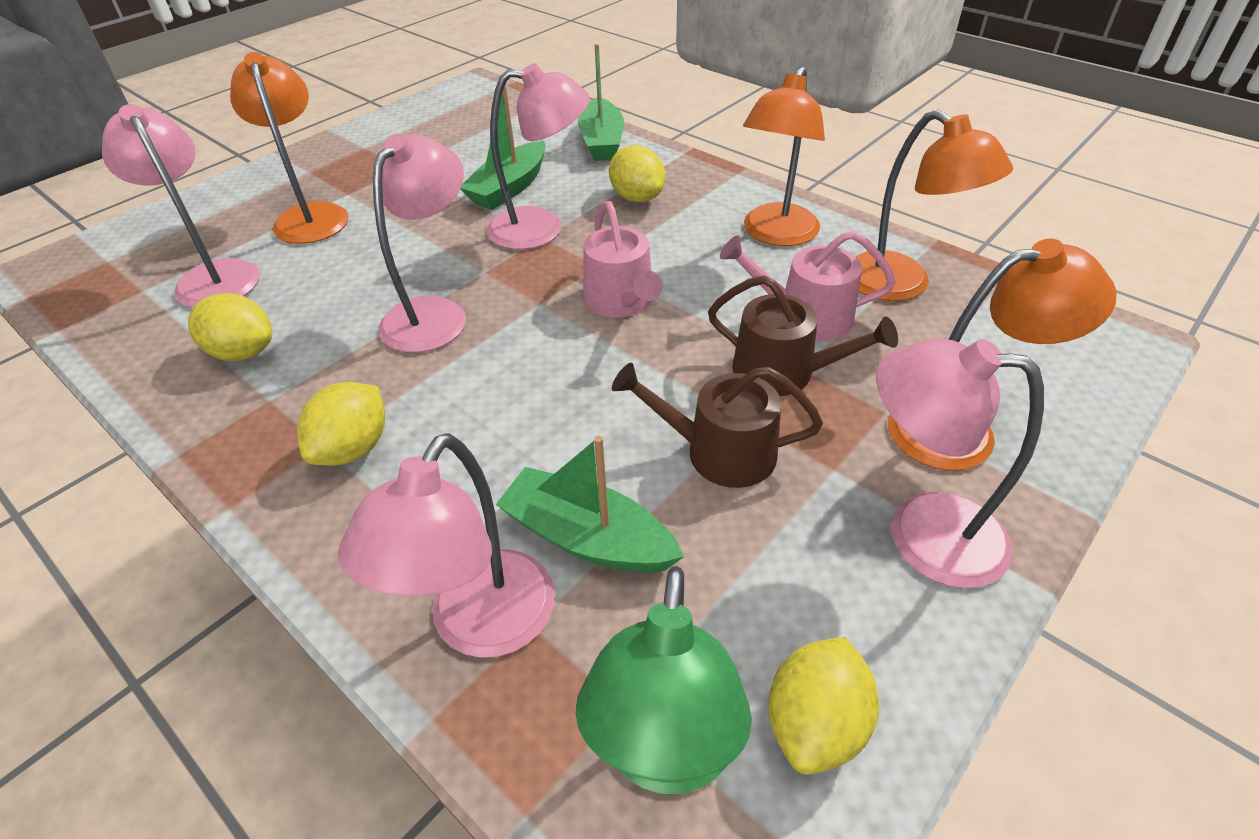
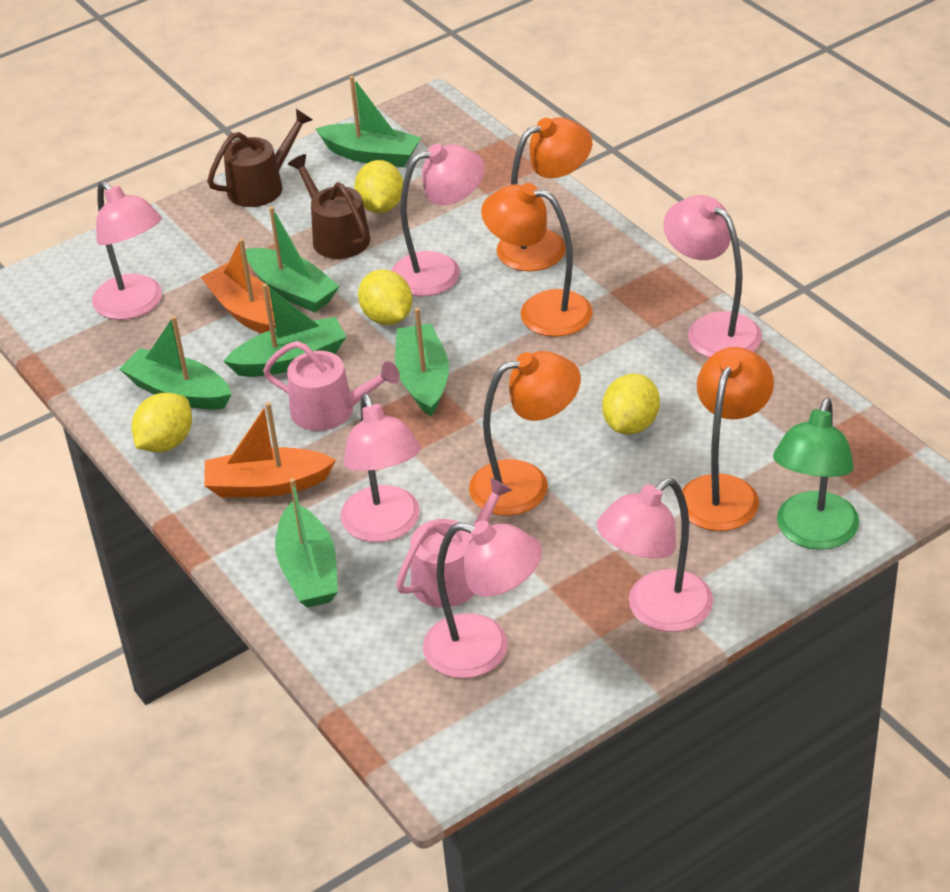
green boat: 3 -> 6
orange boat: 0 -> 2
pink lamp: 5 -> 6

